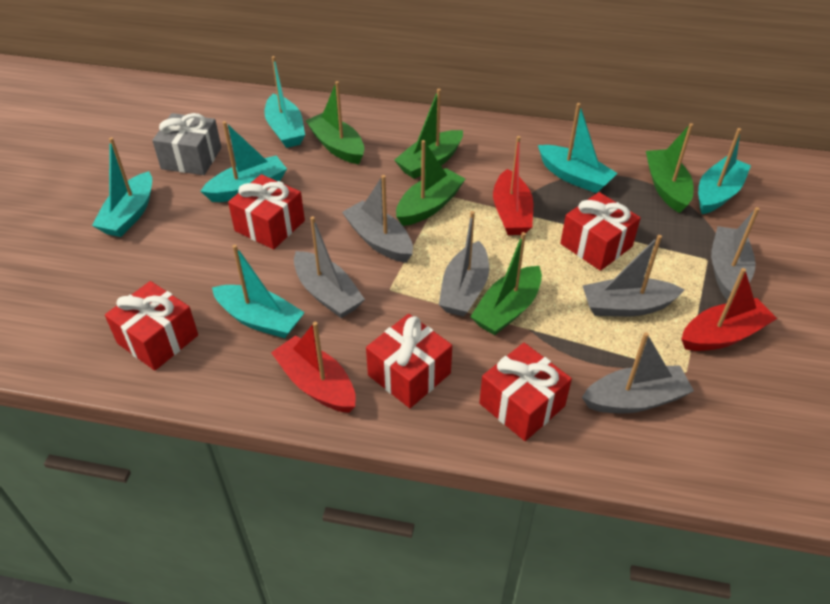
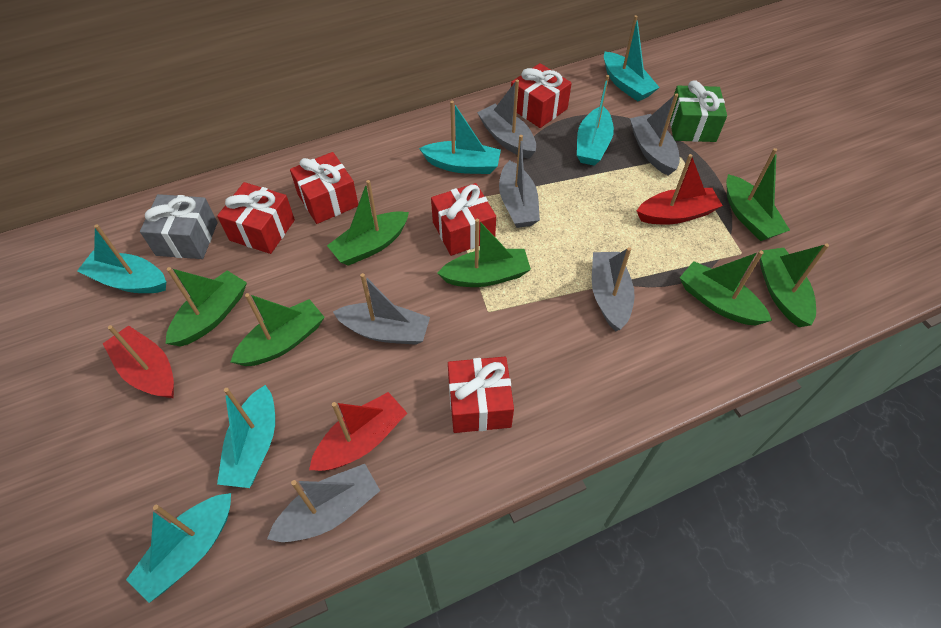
green boat: 5 -> 7
green gift: 0 -> 1

